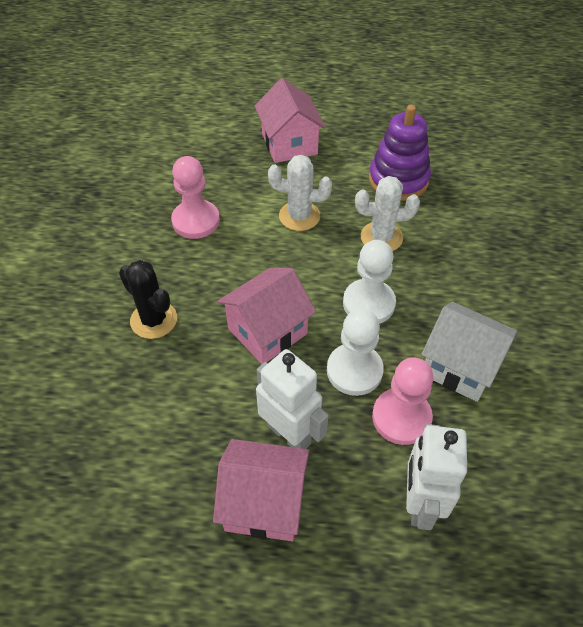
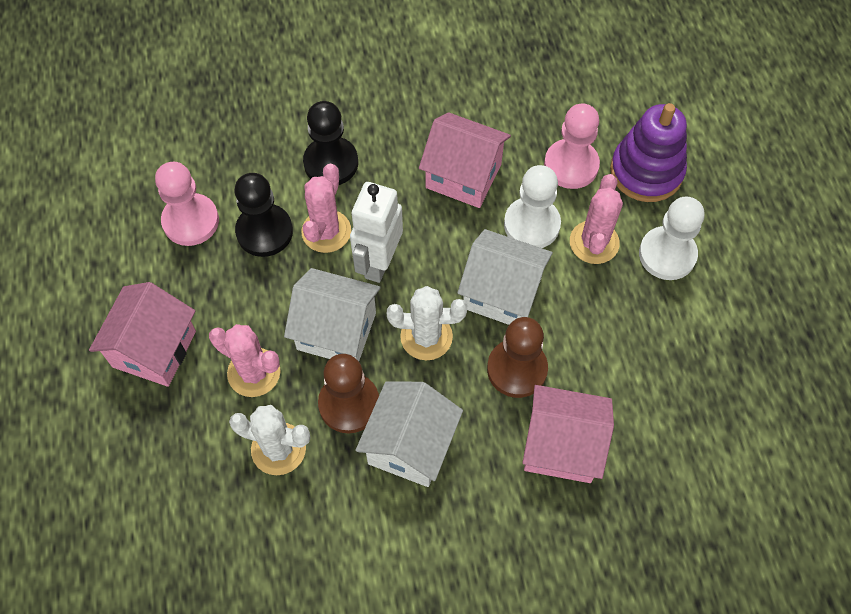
black cactus: 1 -> 0
black pawn: 0 -> 2
brown pawn: 0 -> 2
pink cactus: 0 -> 3
white house: 1 -> 3
white robot: 2 -> 1

